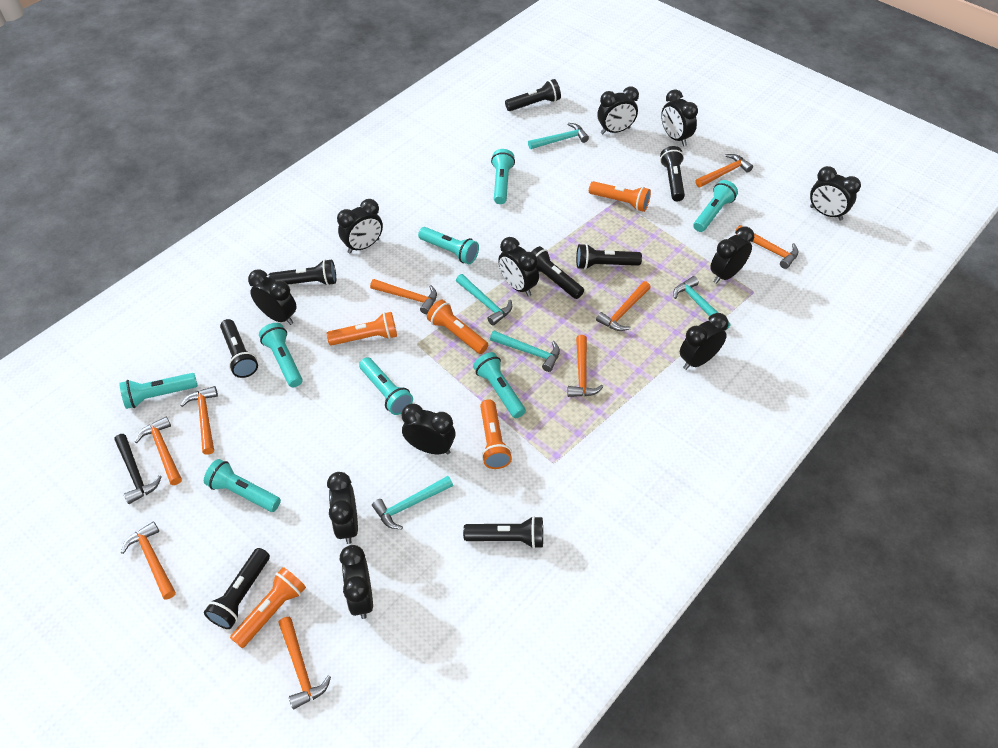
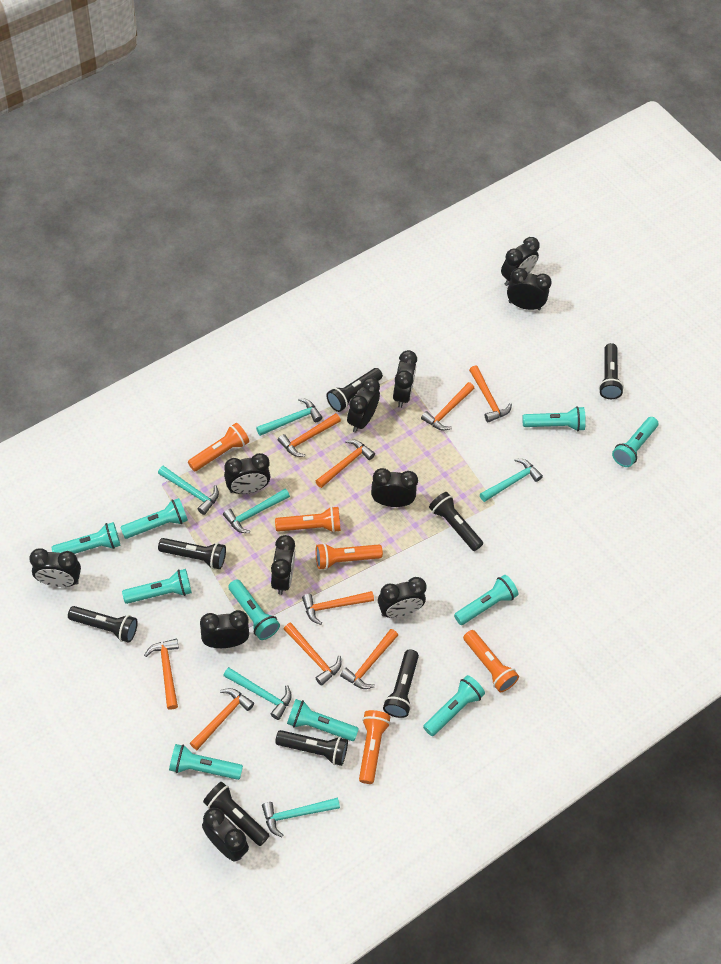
black hammer: 1 -> 0
turquoise flashlight: 8 -> 10
turquoise hammer: 5 -> 6

